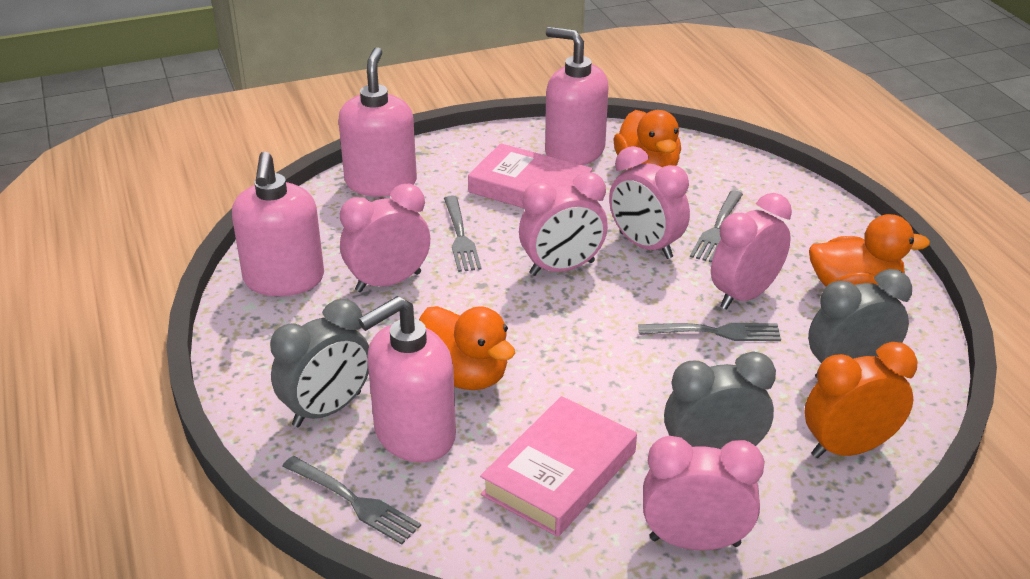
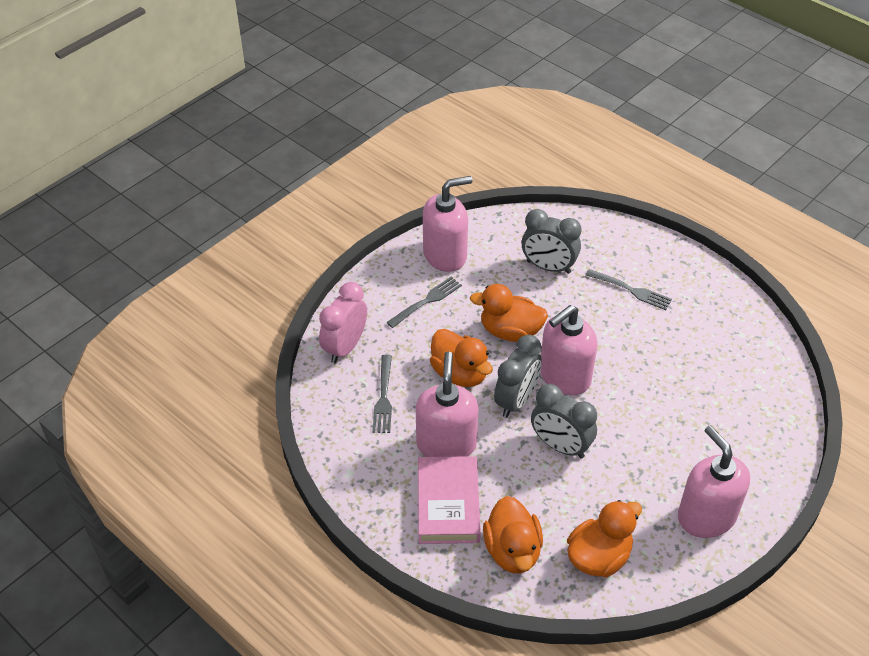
grey fork: 4 -> 3
orange clock: 1 -> 0
orange duck: 3 -> 4
pink book: 2 -> 1
pink clock: 5 -> 1

